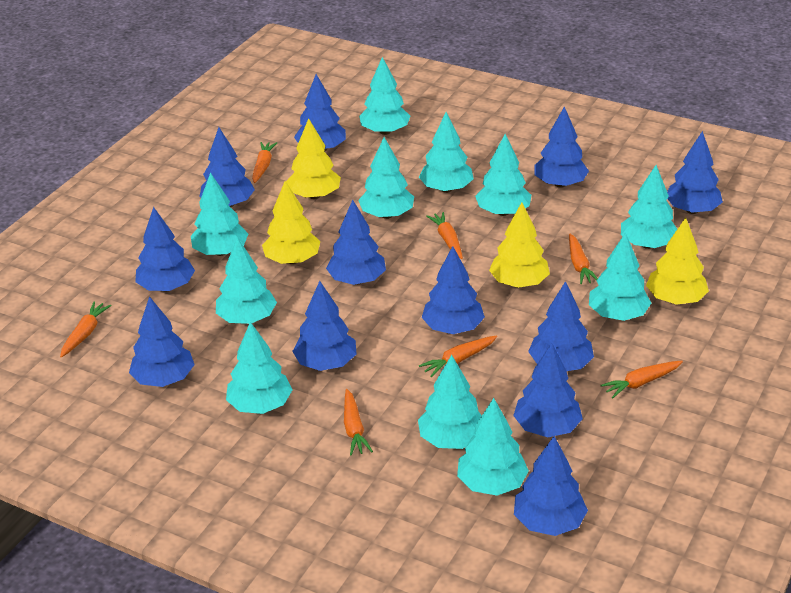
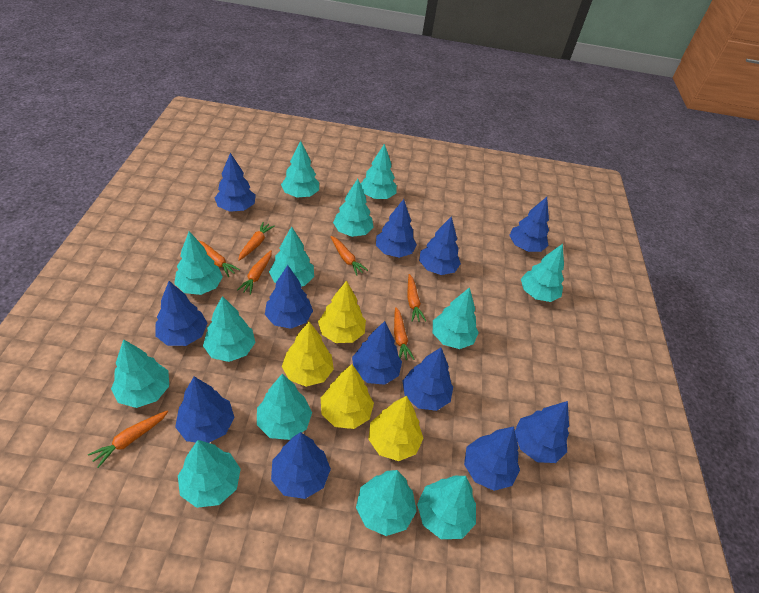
turquoise tree: 11 -> 13

